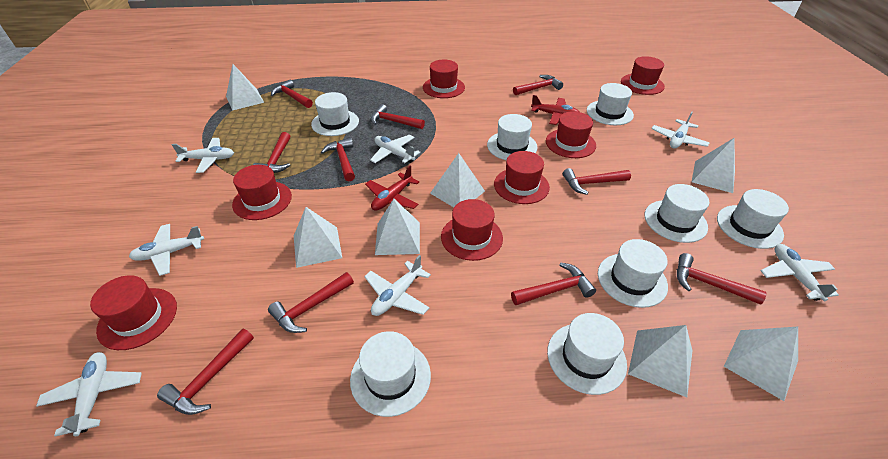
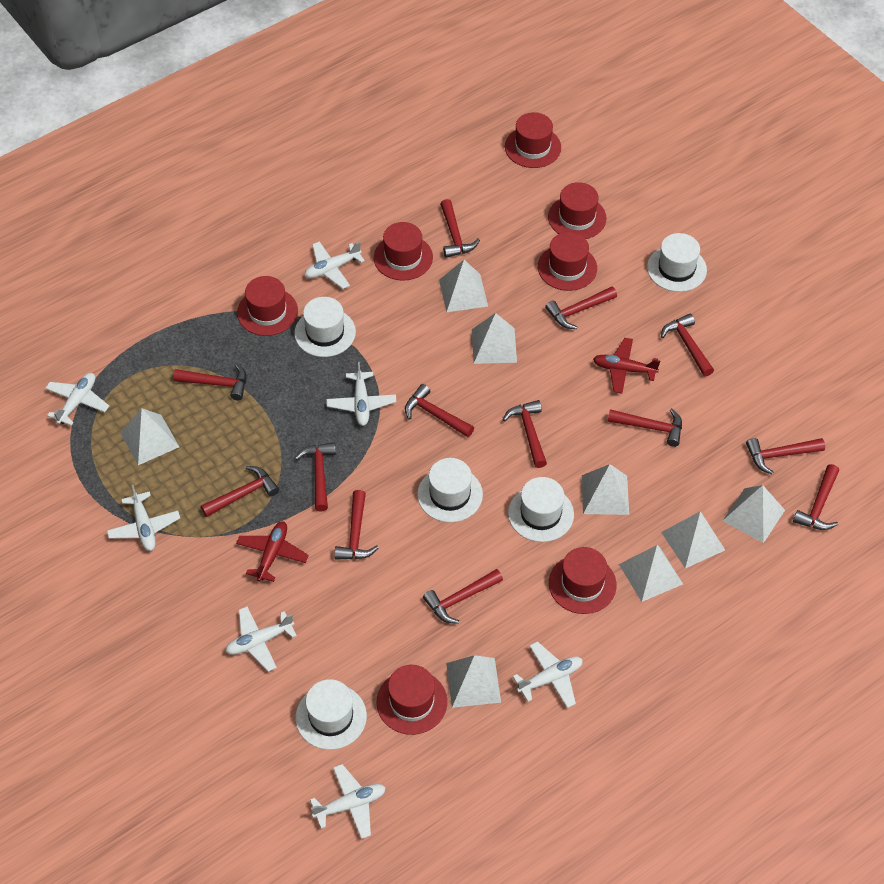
red hammer: 10 -> 13
white hat: 8 -> 5
white pyramid: 7 -> 8

